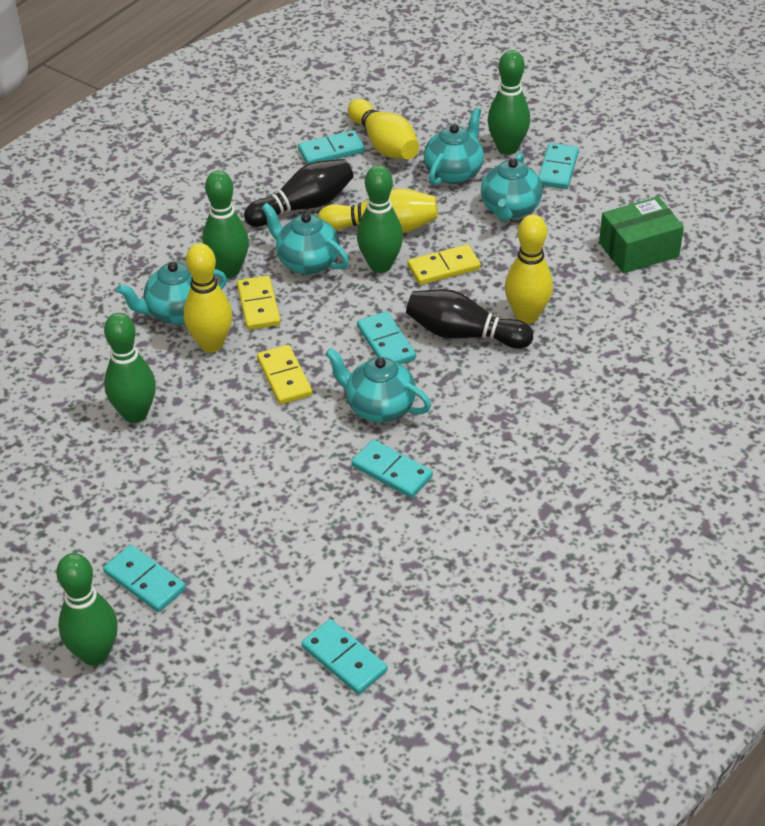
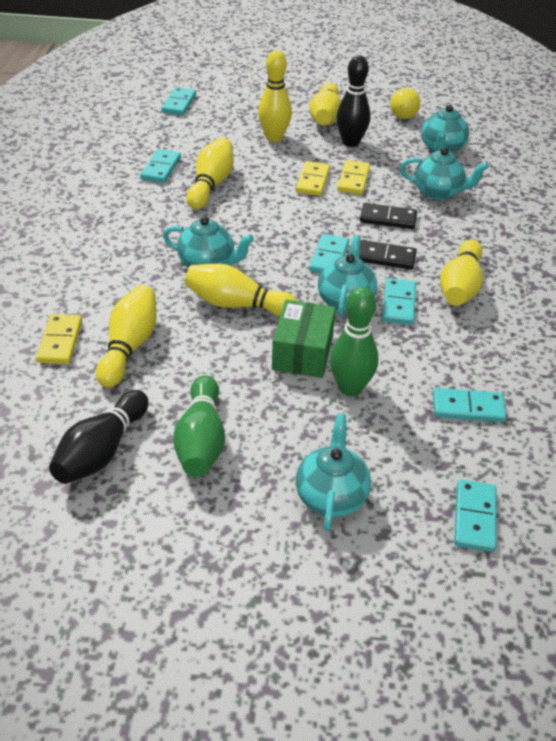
black domino: 0 -> 2
green bowling pin: 5 -> 2
yellow bowling pin: 4 -> 6
yellow light bulb: 0 -> 1

